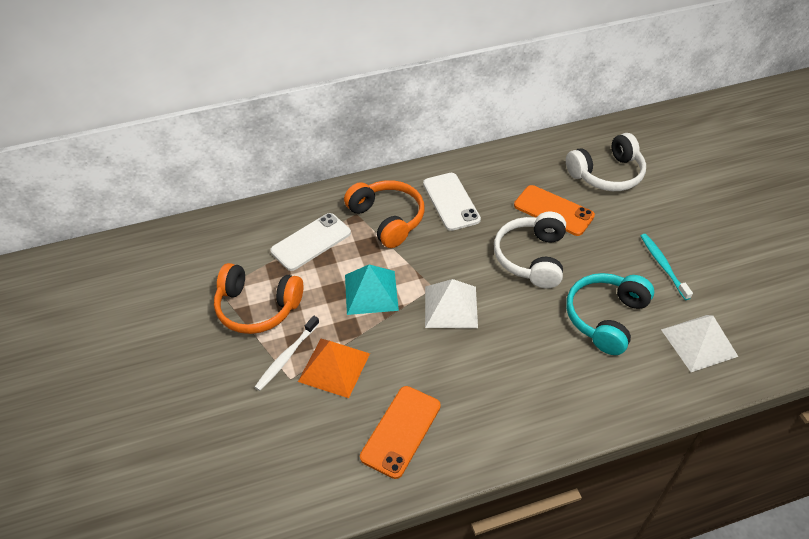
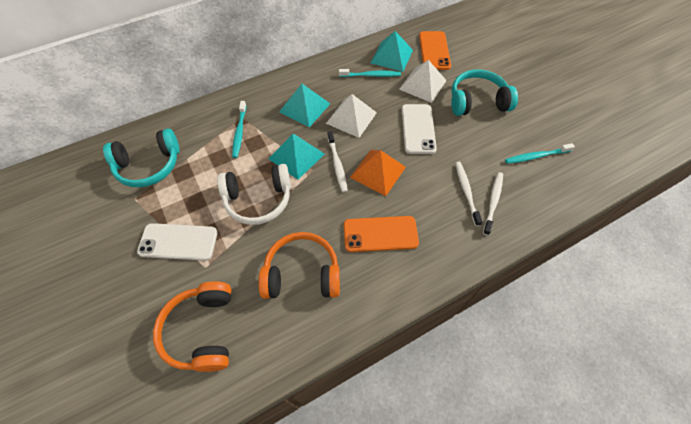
turquoise headphones: 1 -> 2
turquoise pyramid: 1 -> 3
turquoise toothbrush: 1 -> 3
white headphones: 2 -> 1
white toothbrush: 1 -> 3

